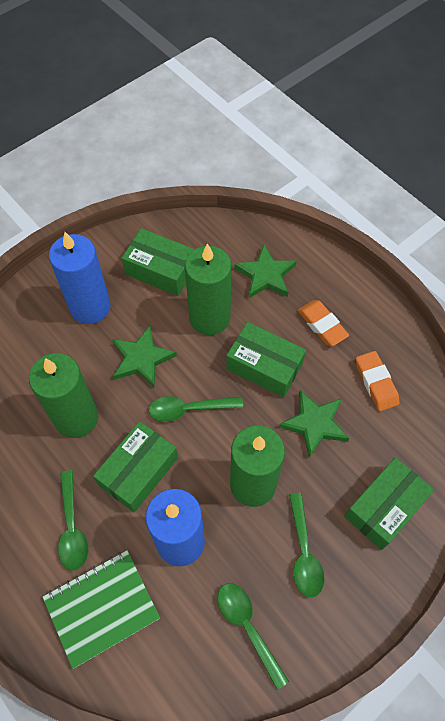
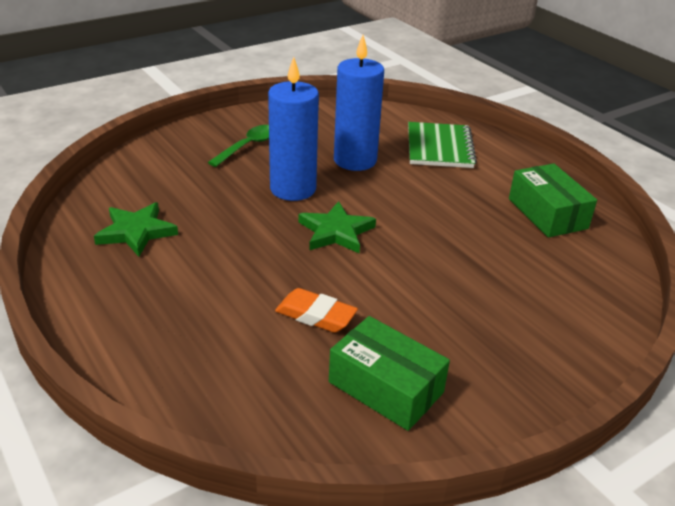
green box: 4 -> 2
green candle: 3 -> 0
green spoon: 4 -> 1
green star: 3 -> 2
orange eraser: 2 -> 1

